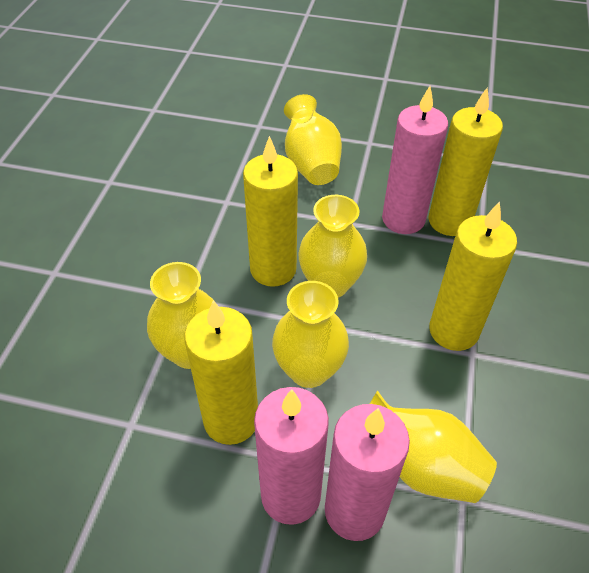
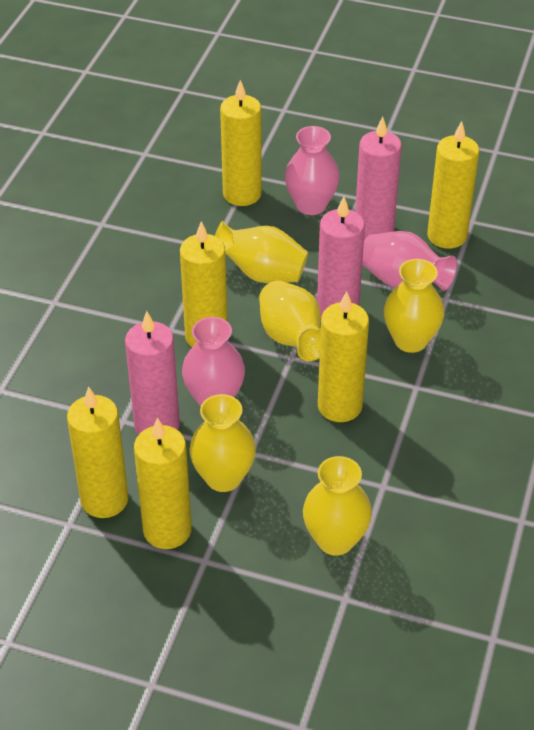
pink vase: 0 -> 3
yellow candle: 4 -> 6

